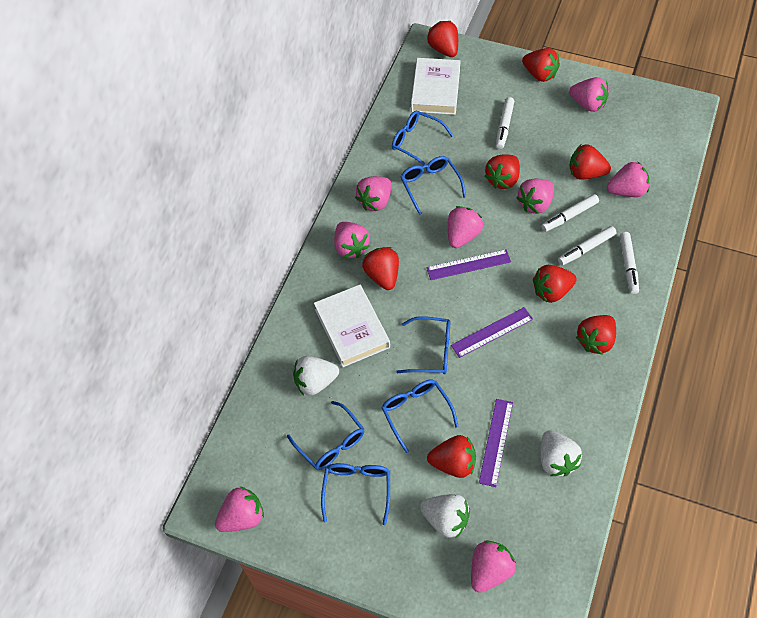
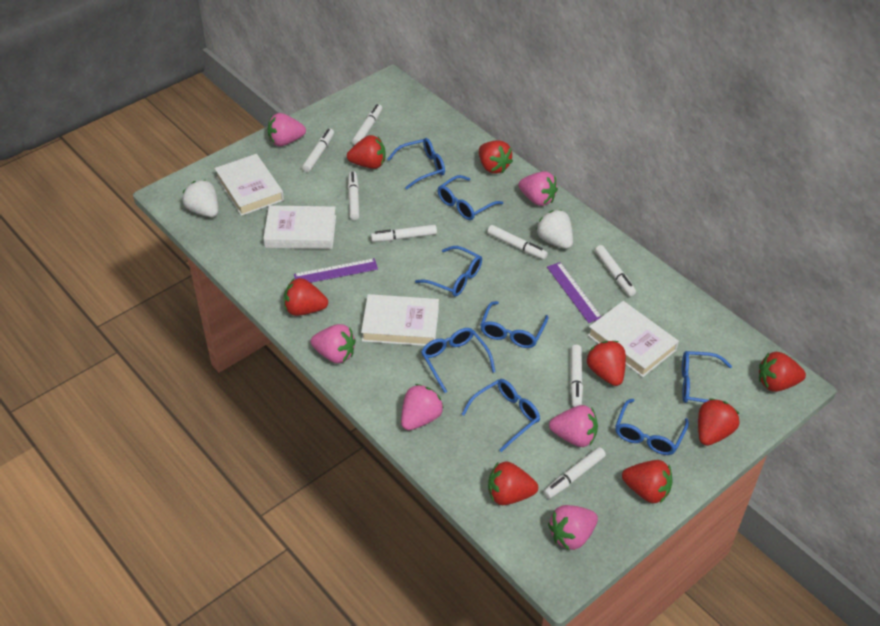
blue glasses: 6 -> 8
pink strawberry: 8 -> 6
purple ruler: 3 -> 2
white book: 2 -> 4
white marker: 4 -> 8
white strawberry: 3 -> 2

